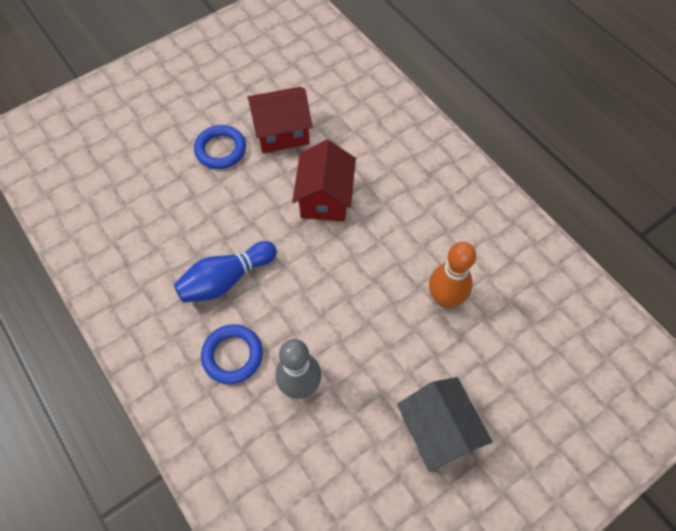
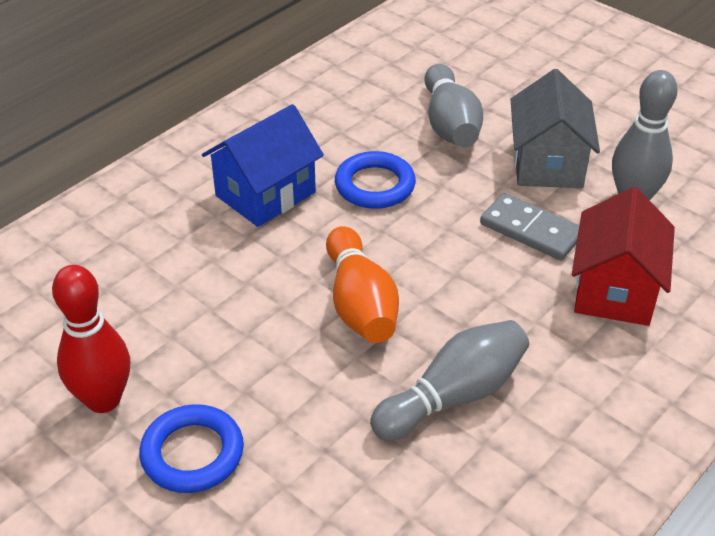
blue bowling pin: 1 -> 0
blue house: 0 -> 1
grey bowling pin: 1 -> 3
grey domino: 0 -> 1
red bowling pin: 0 -> 1
red house: 2 -> 1

